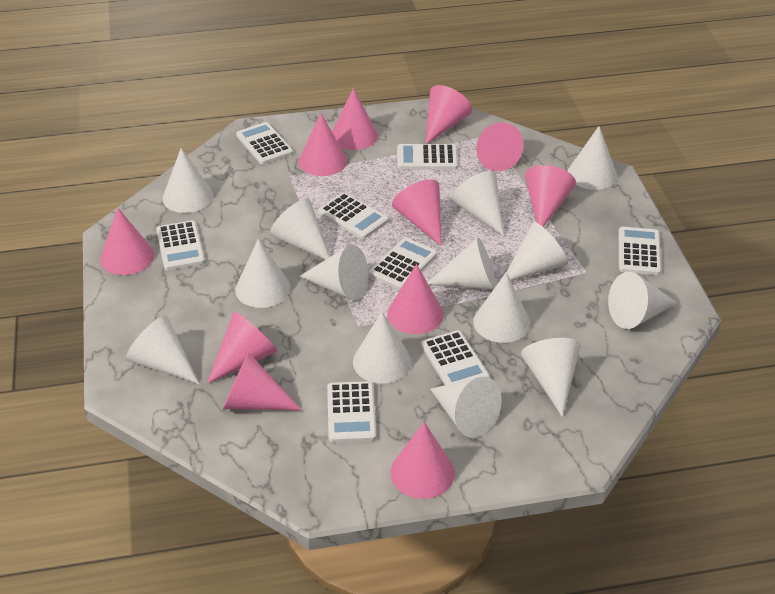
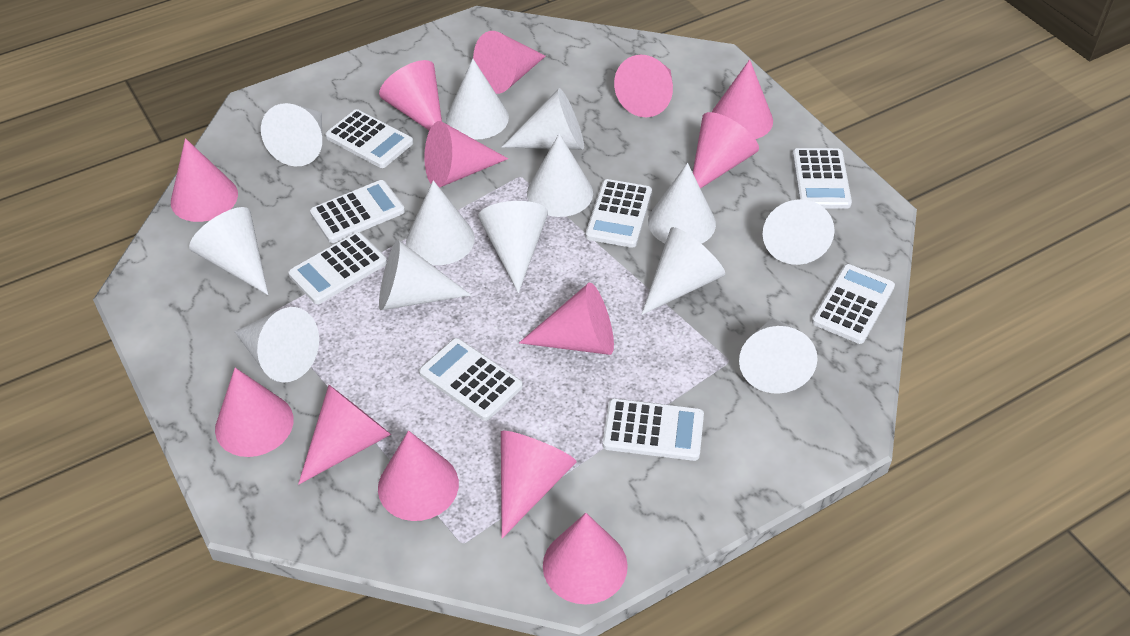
pink cone: 11 -> 13
white cone: 14 -> 13

